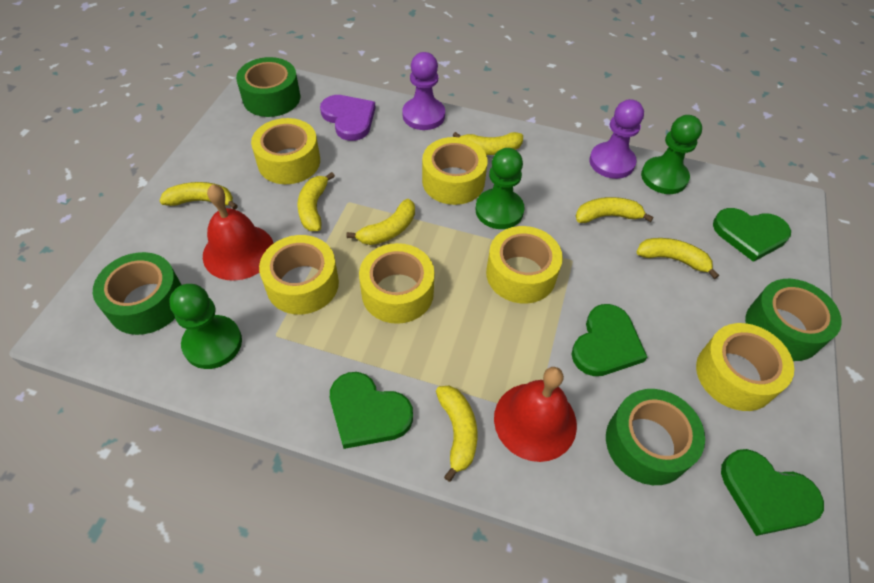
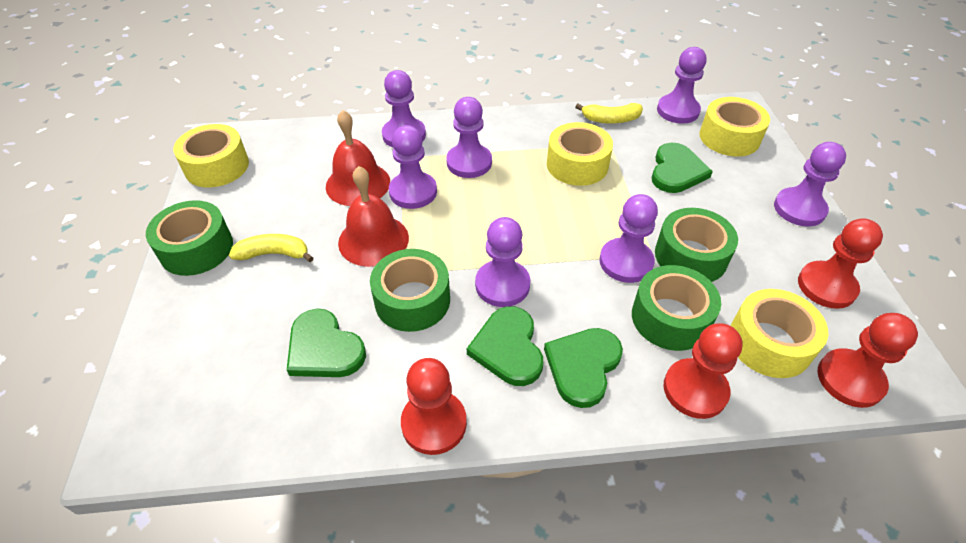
green pawn: 3 -> 0
purple heart: 1 -> 0
purple pawn: 2 -> 7
red pawn: 0 -> 4
yellow banana: 7 -> 2
yellow tape: 6 -> 4

